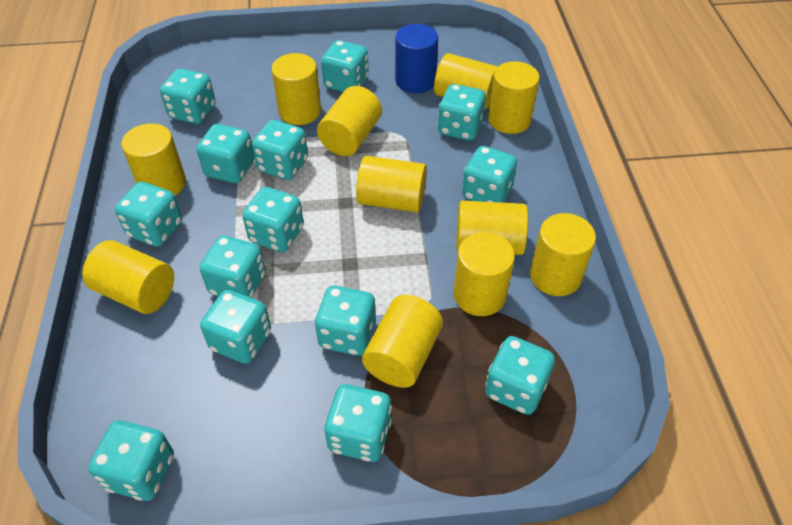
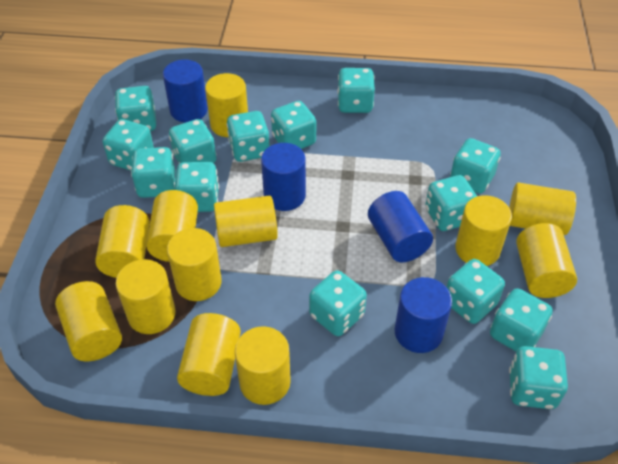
blue cylinder: 1 -> 4
yellow cylinder: 11 -> 12

